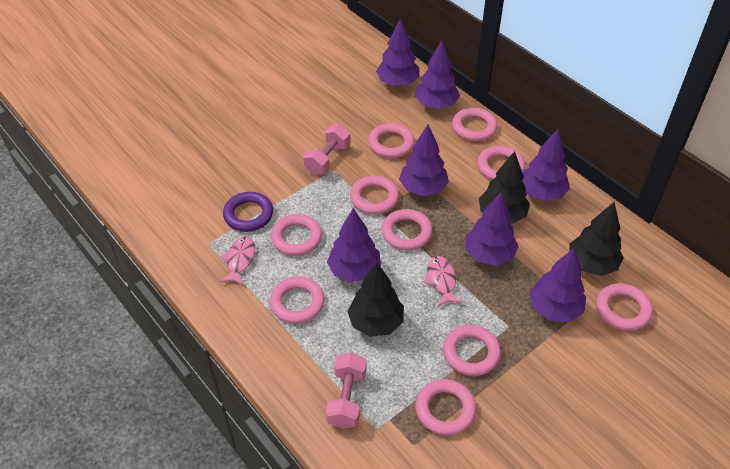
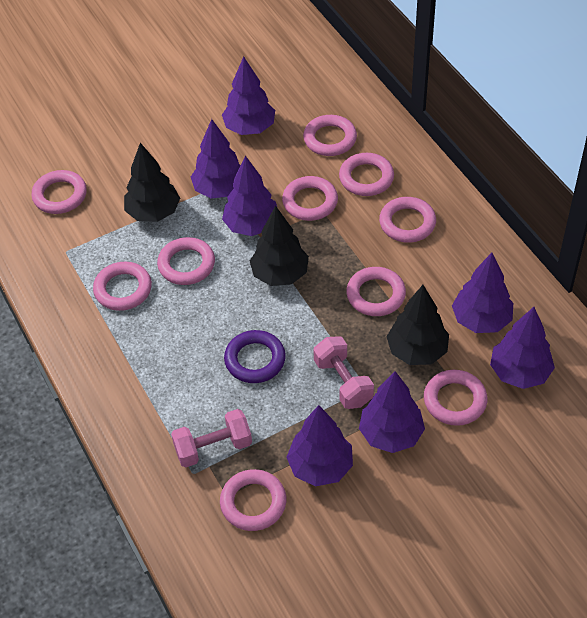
pink fish: 2 -> 0

